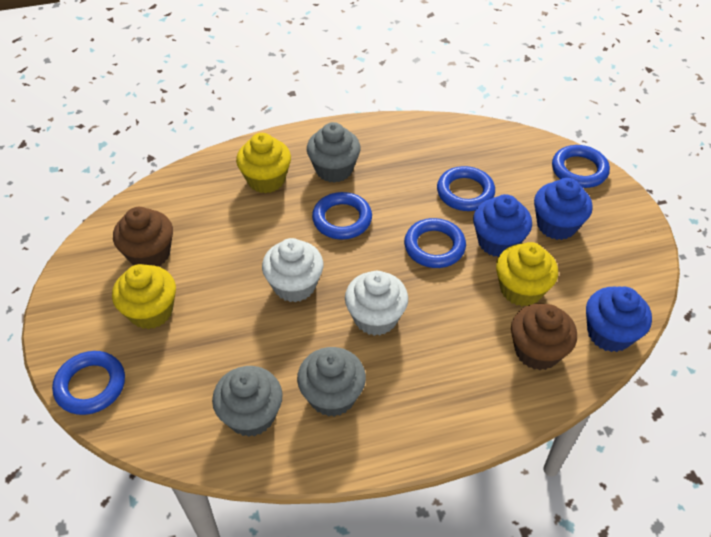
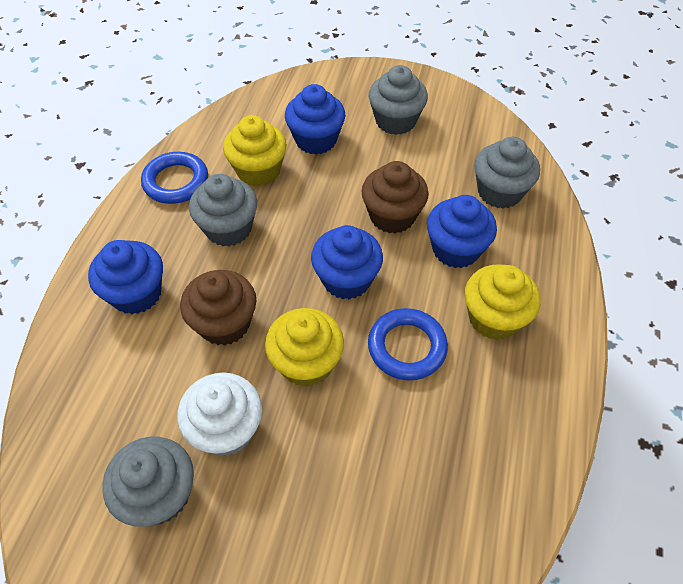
blue cupcake: 3 -> 4
blue ring: 5 -> 2
grey cupcake: 3 -> 4
white cupcake: 2 -> 1

